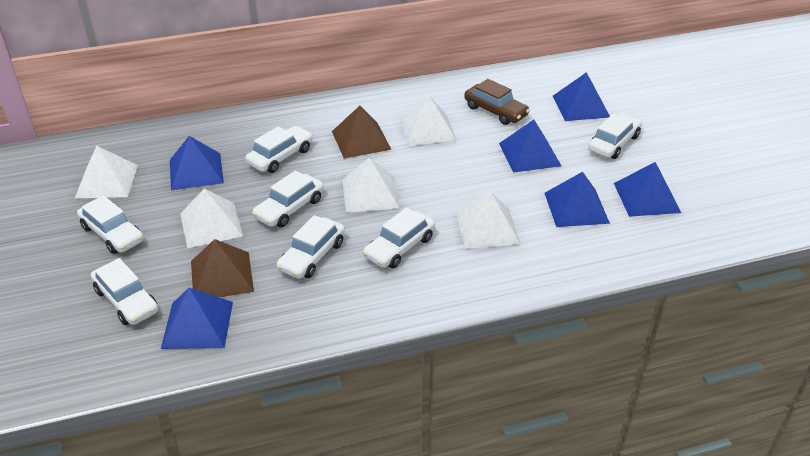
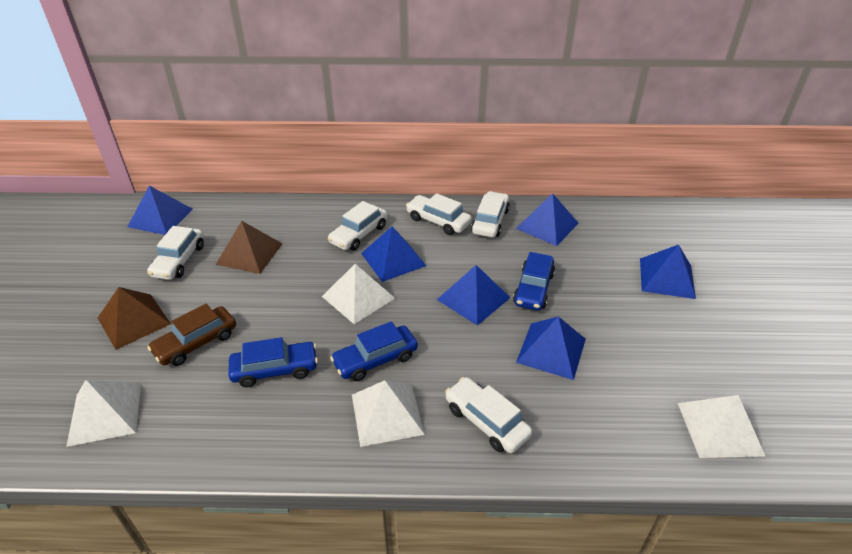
blue car: 0 -> 3
white car: 7 -> 5
white pyramid: 5 -> 4

